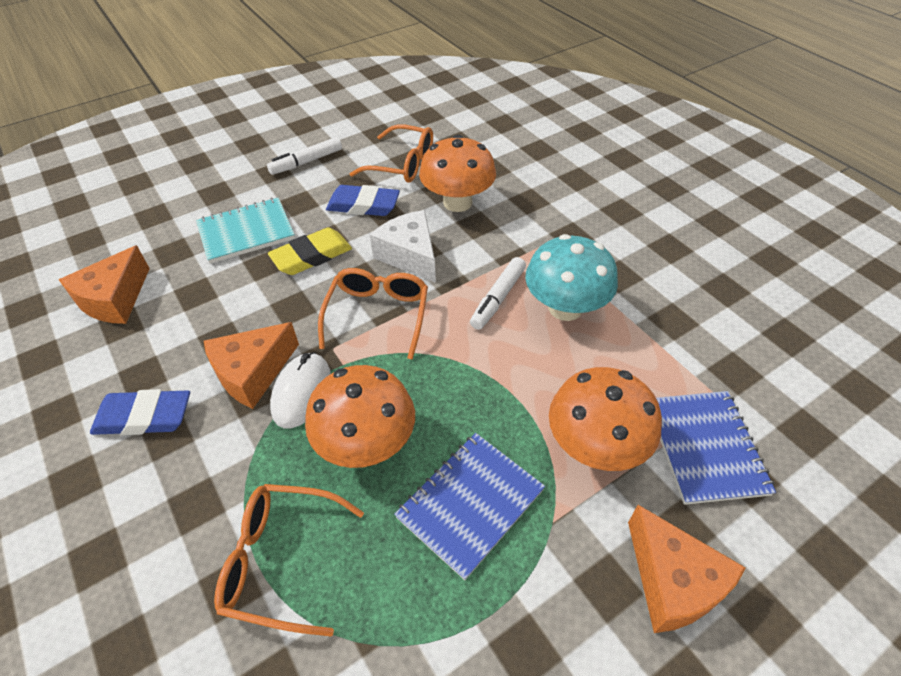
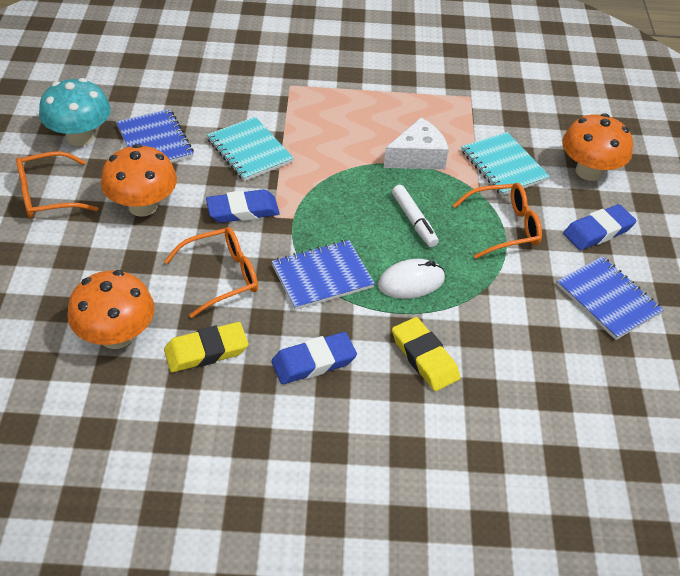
blue eraser: 2 -> 3
blue notebook: 2 -> 3
orange cheese: 3 -> 0
turquoise notebook: 1 -> 2
white marker: 2 -> 1
yellow eraser: 1 -> 2

